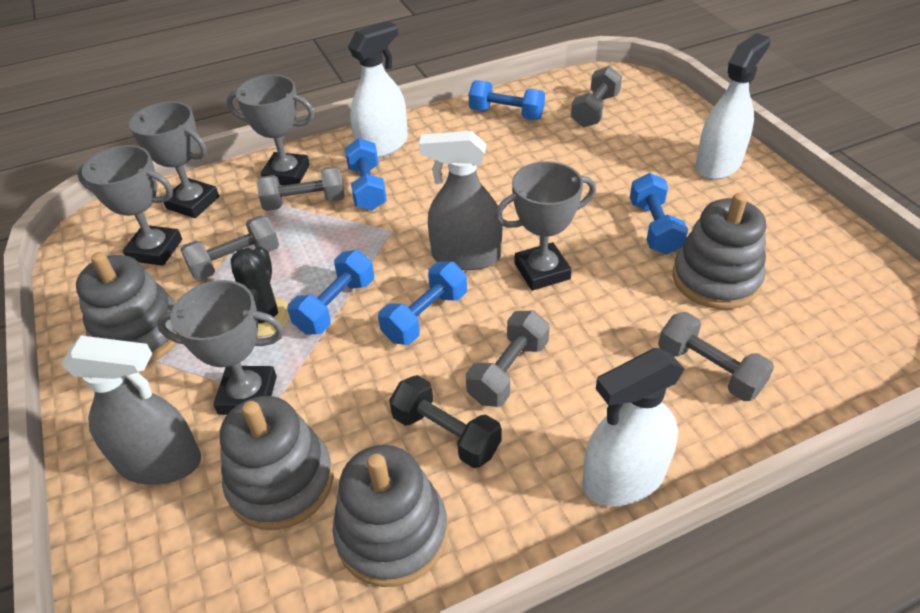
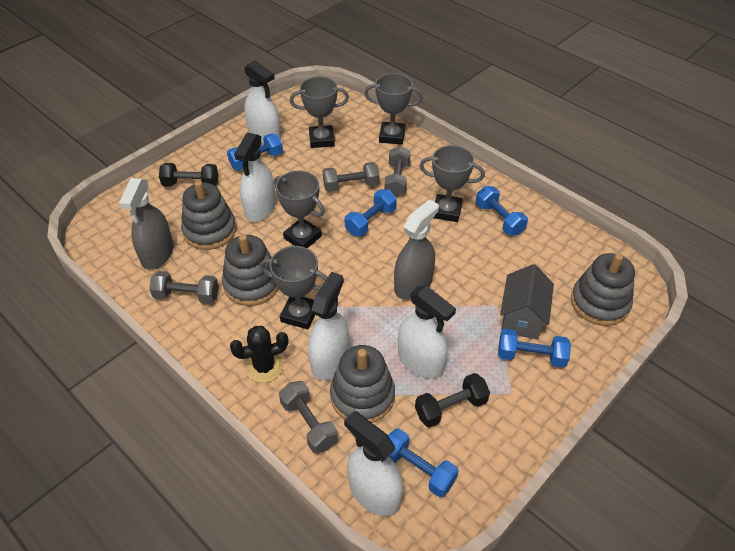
black dumbbell: 1 -> 2
grey dumbbell: 5 -> 4
grey house: 0 -> 1
white spray bottle: 3 -> 5

